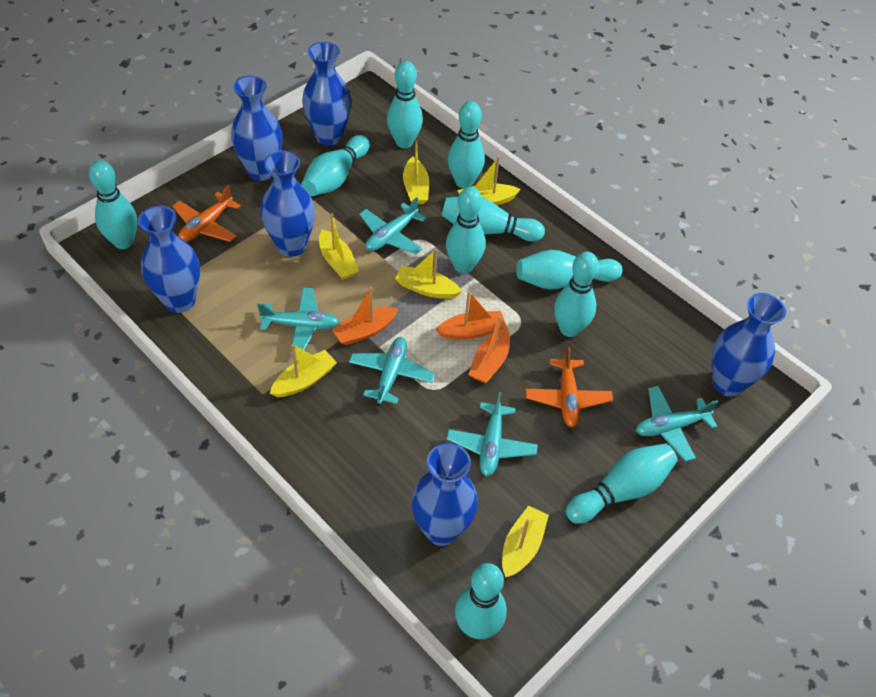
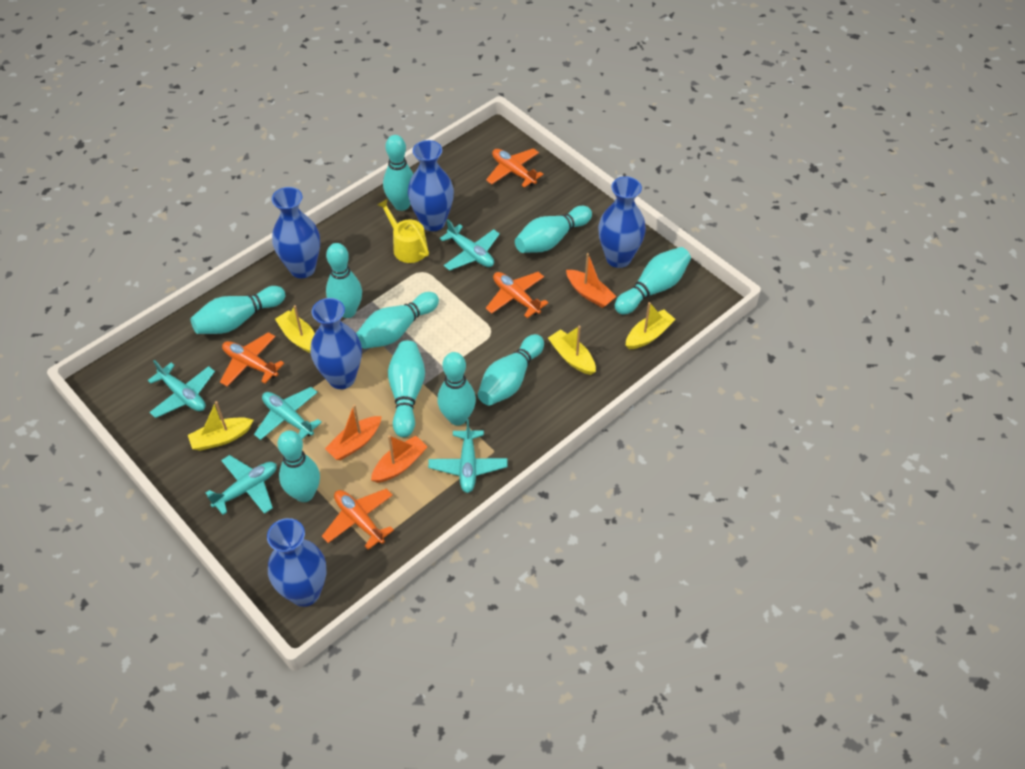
blue vase: 6 -> 5
orange plane: 2 -> 4
yellow boat: 6 -> 4
yellow watering can: 0 -> 1

